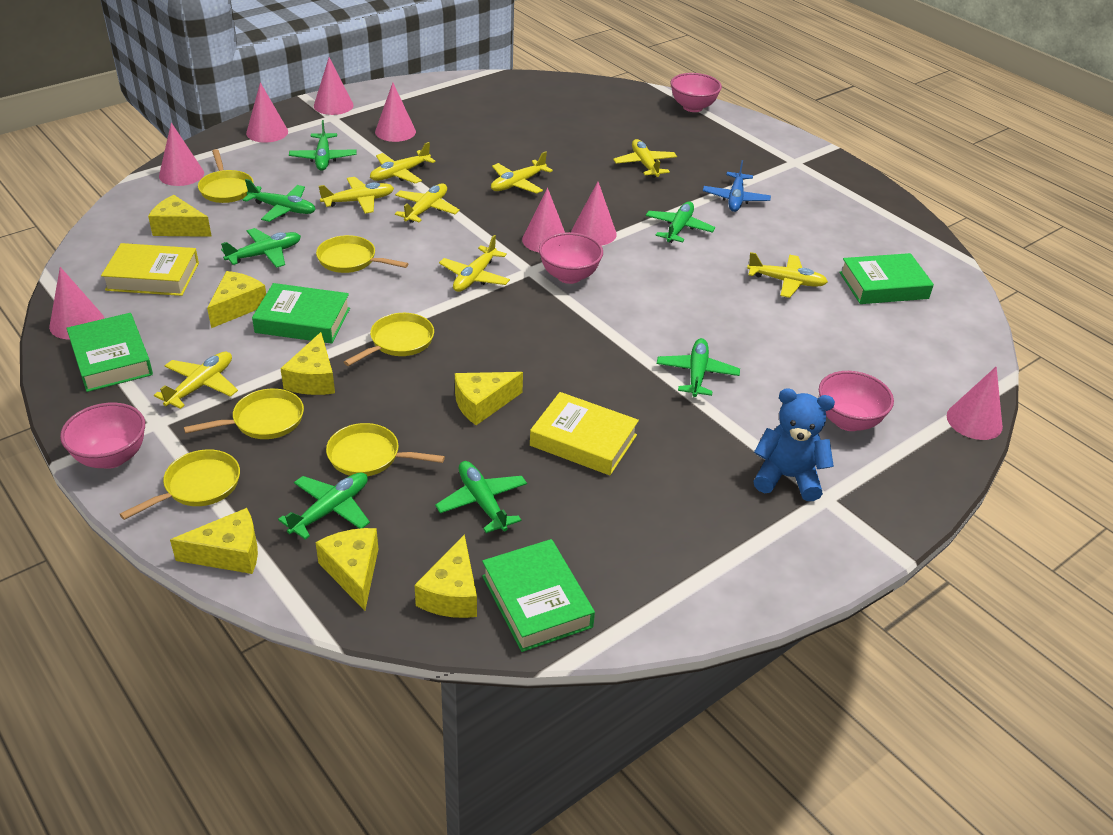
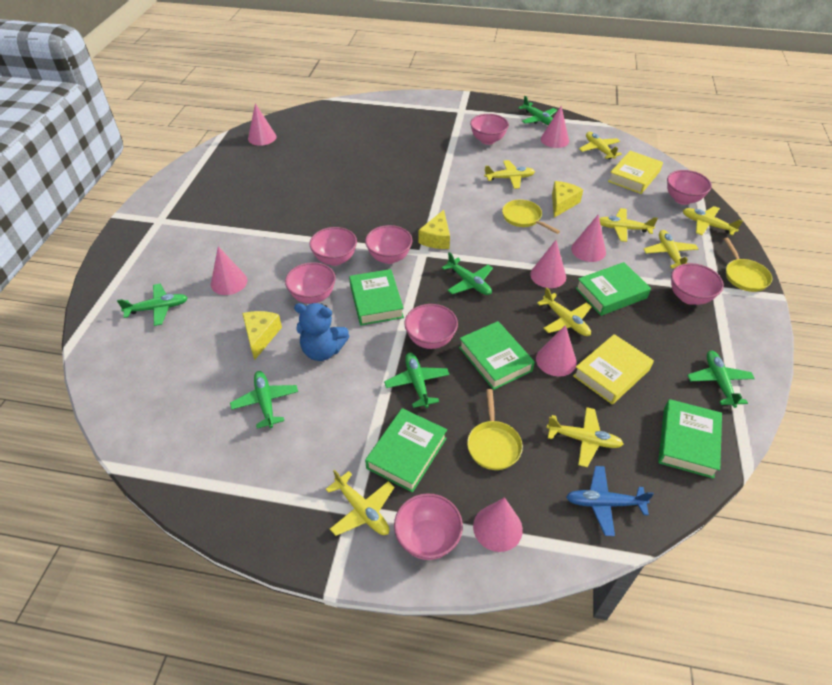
green book: 4 -> 5
green plane: 7 -> 6
pink bowl: 4 -> 8
pink cone: 8 -> 7
yellow cheese: 7 -> 3
yellow pan: 6 -> 3

